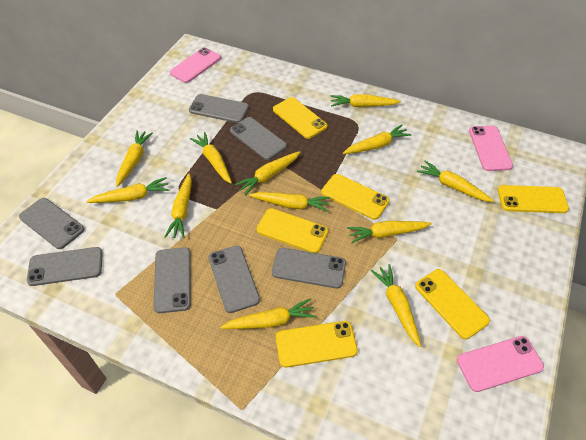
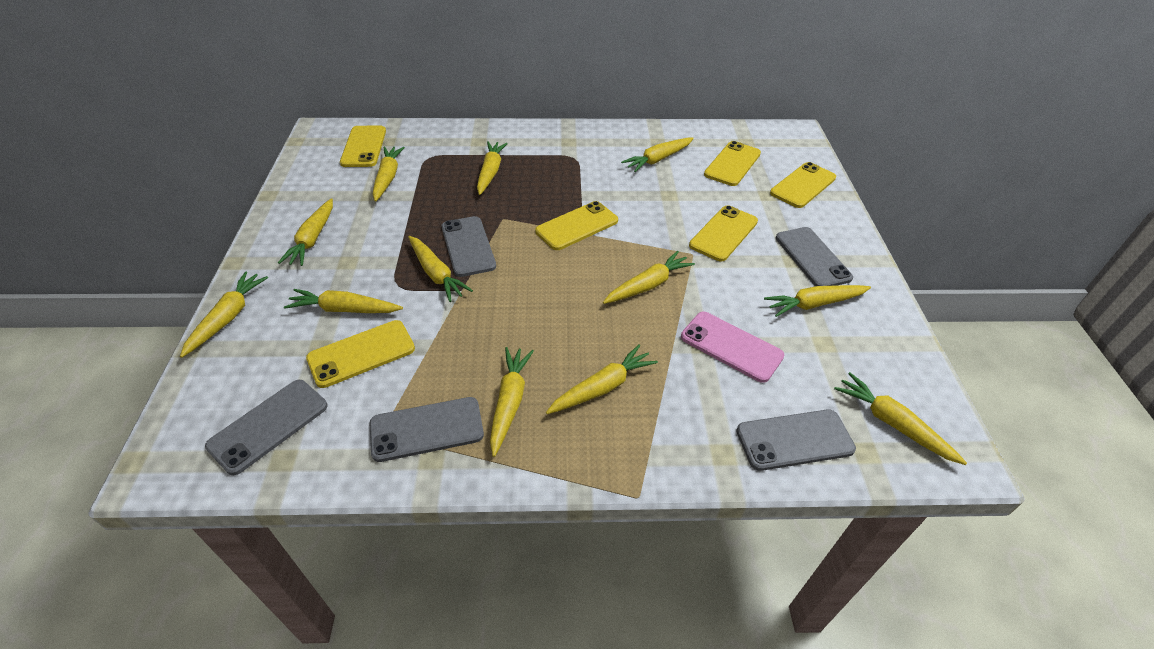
grey phone: 7 -> 5
pink phone: 3 -> 1

